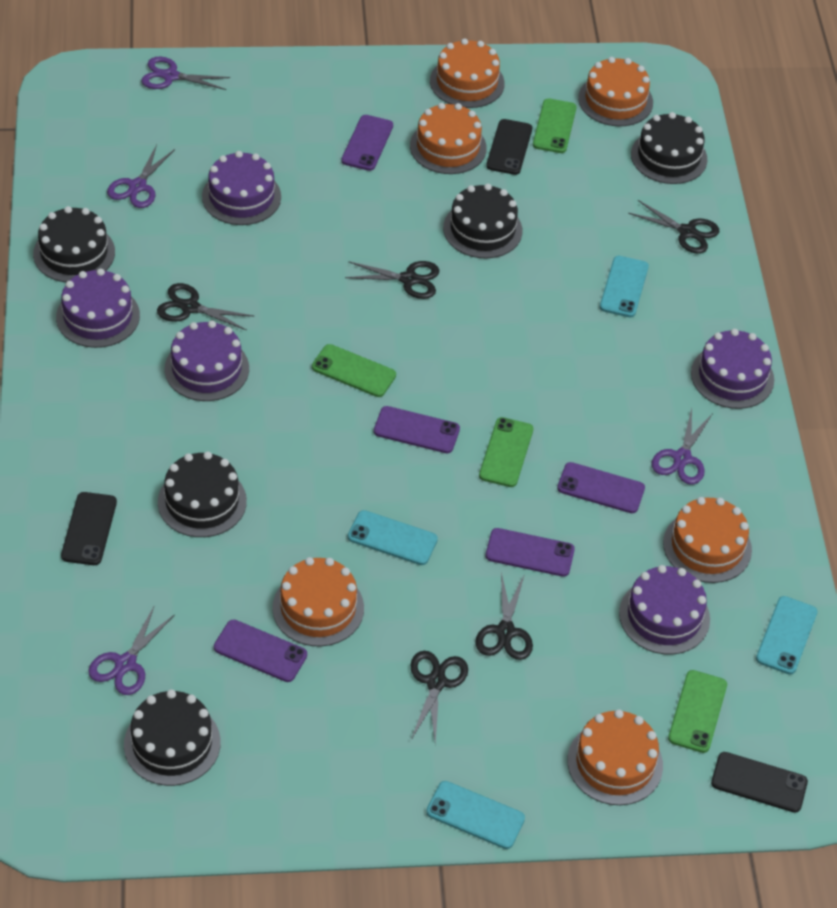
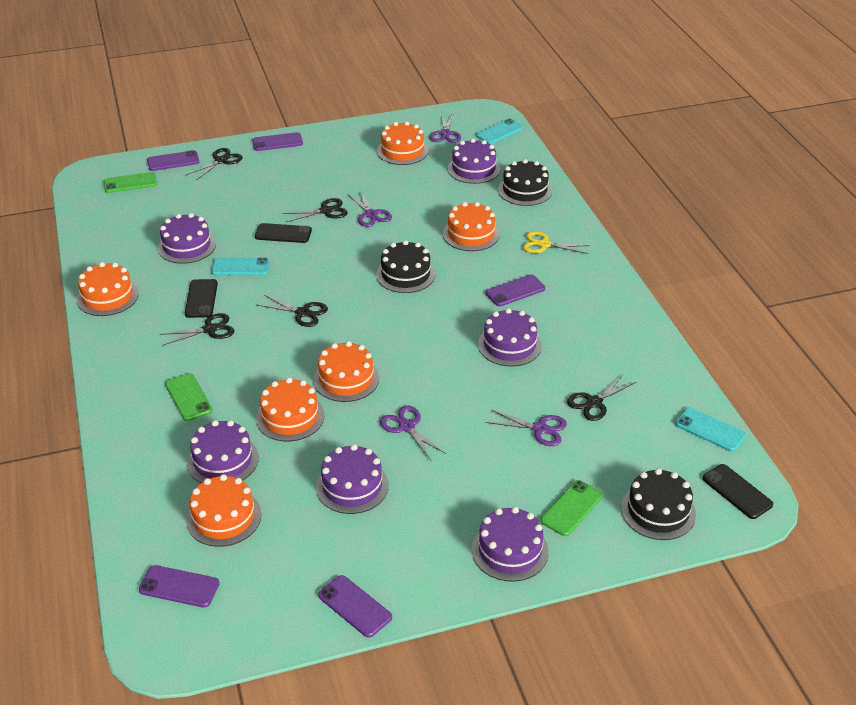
black cake: 5 -> 3
green phone: 4 -> 3
purple cake: 5 -> 6
turquoise phone: 4 -> 3
yellow scissors: 0 -> 1

